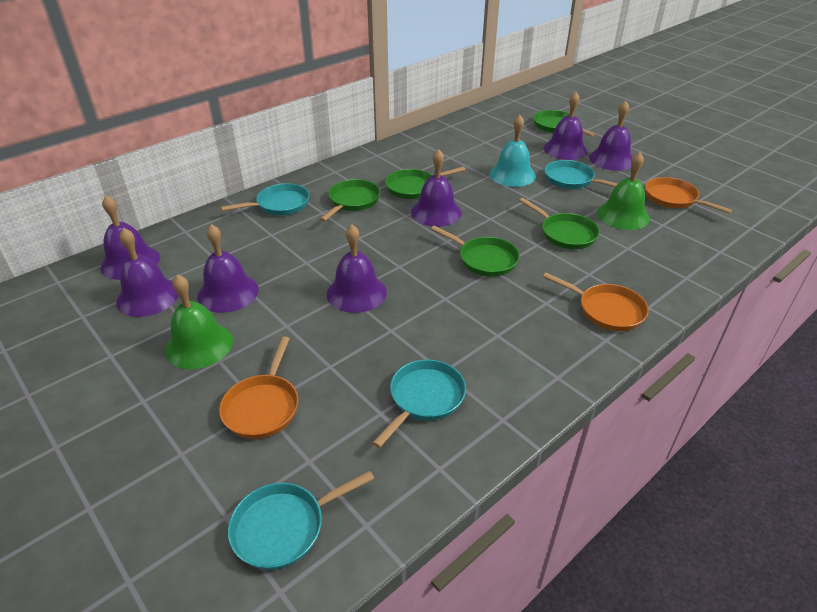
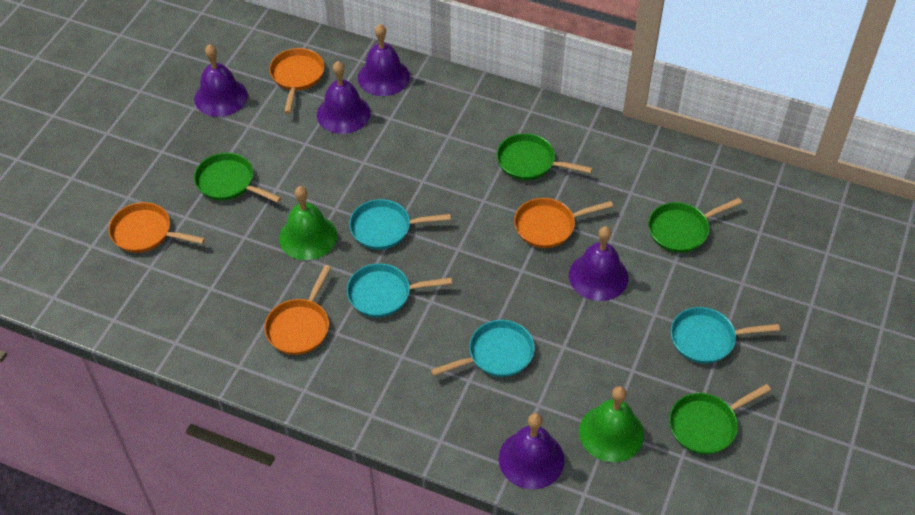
green pan: 5 -> 4
orange pan: 3 -> 4
purple bell: 7 -> 5
turquoise bell: 1 -> 0

